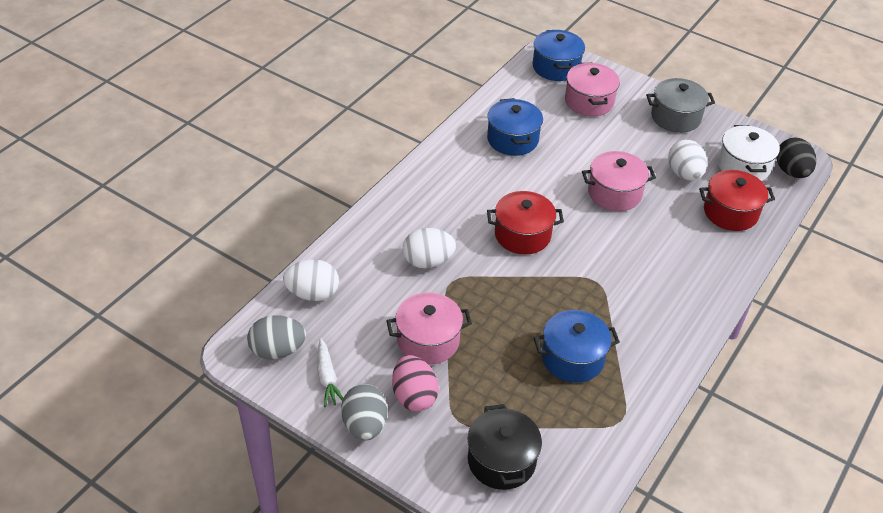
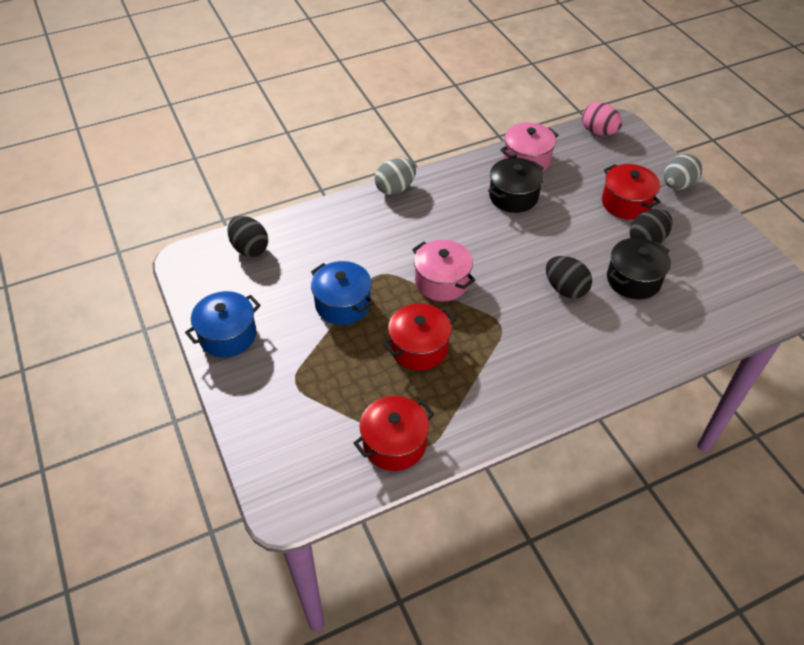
black egg: 1 -> 3
black pot: 1 -> 2
blue pot: 3 -> 2
grey pot: 1 -> 0
pink pot: 3 -> 2
red pot: 2 -> 3
white carrot: 1 -> 0
white egg: 3 -> 0
white pot: 1 -> 0

